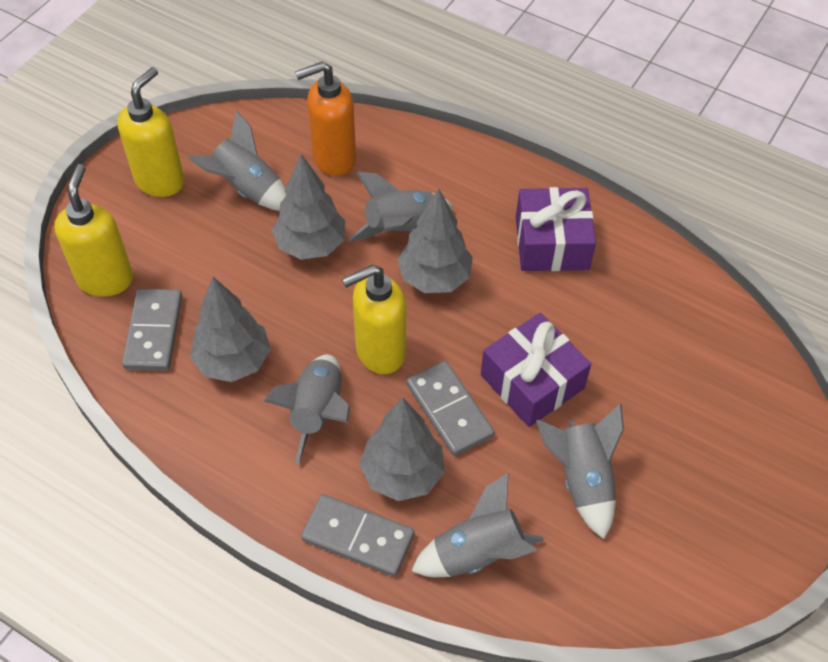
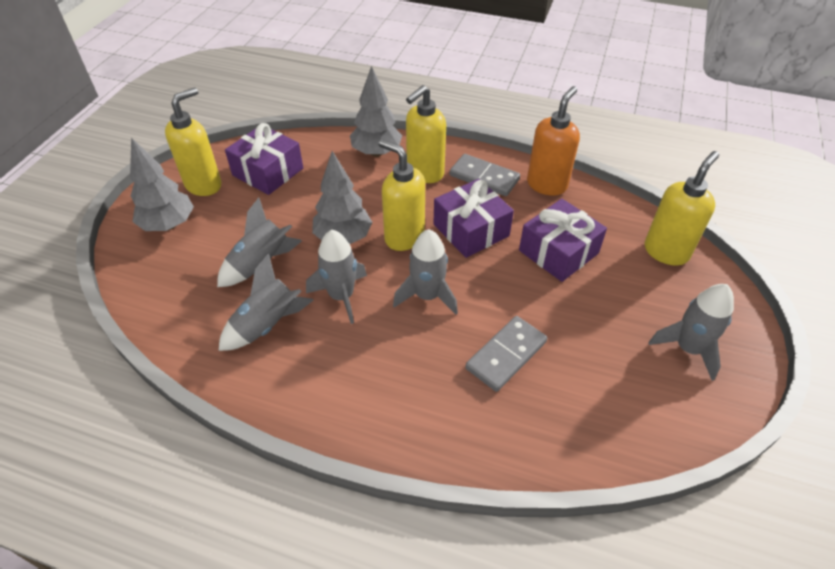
grey domino: 3 -> 2
grey tree: 4 -> 3
purple gift: 2 -> 3
yellow soap dispenser: 3 -> 4

